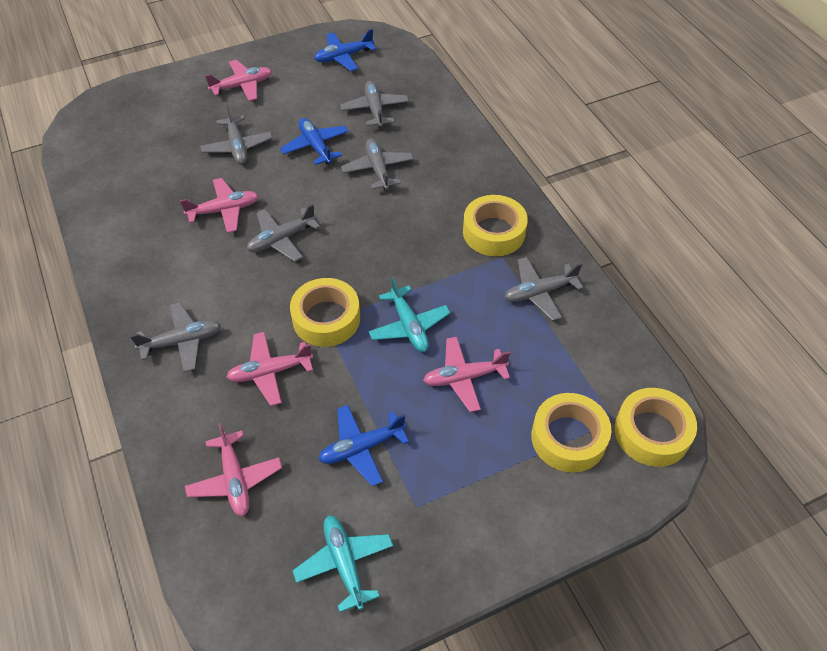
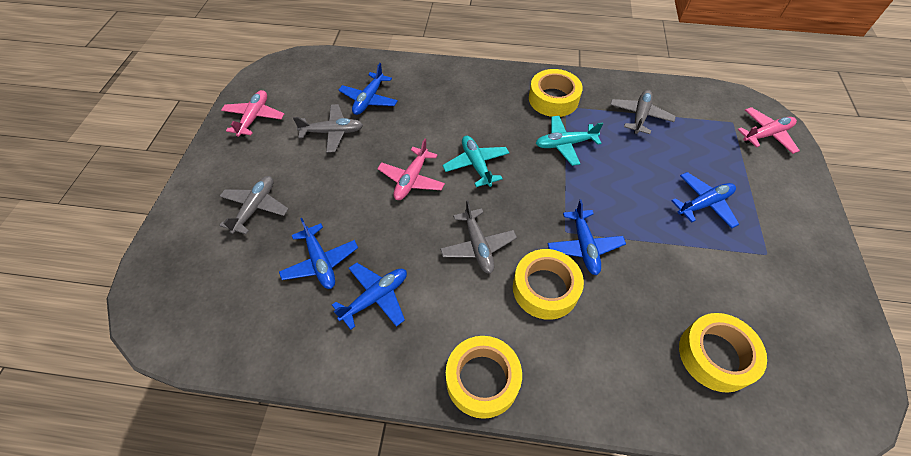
blue plane: 3 -> 5
grey plane: 6 -> 4
pink plane: 5 -> 3

